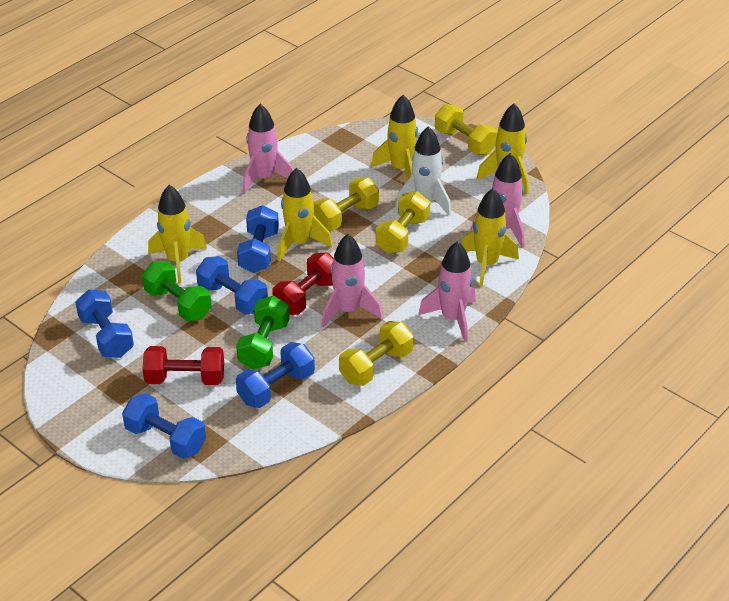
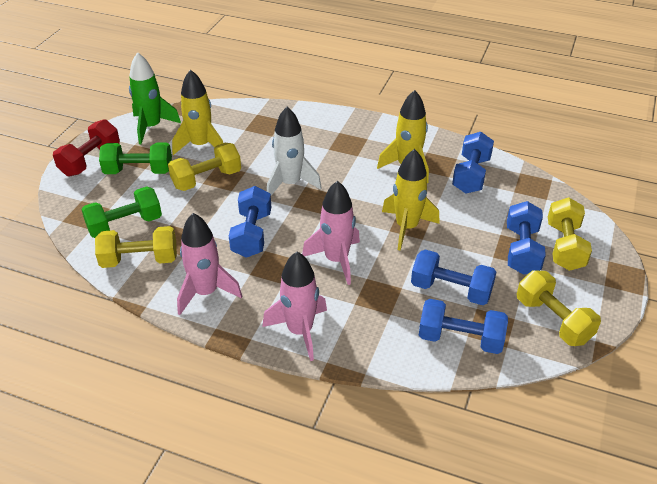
green rocket: 0 -> 1
pink rocket: 4 -> 3
red dumbbell: 2 -> 1
yellow rocket: 5 -> 3

